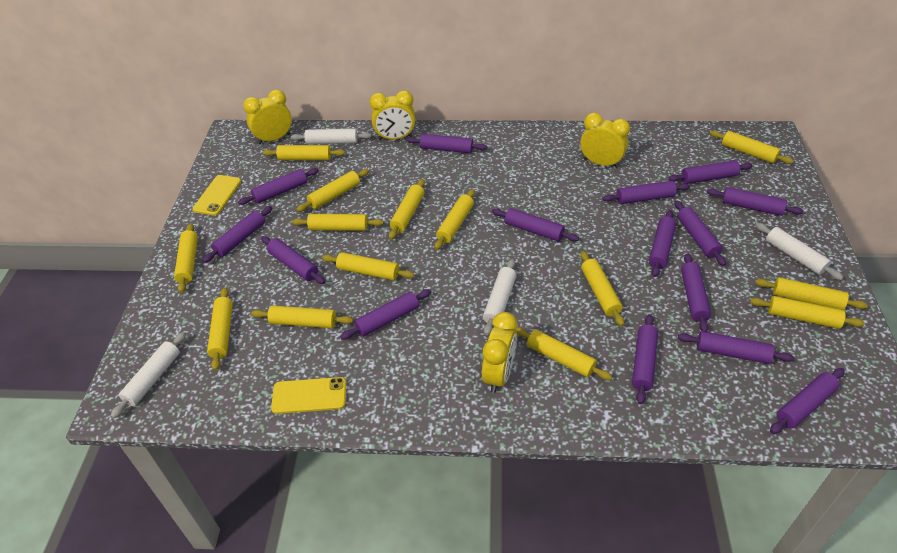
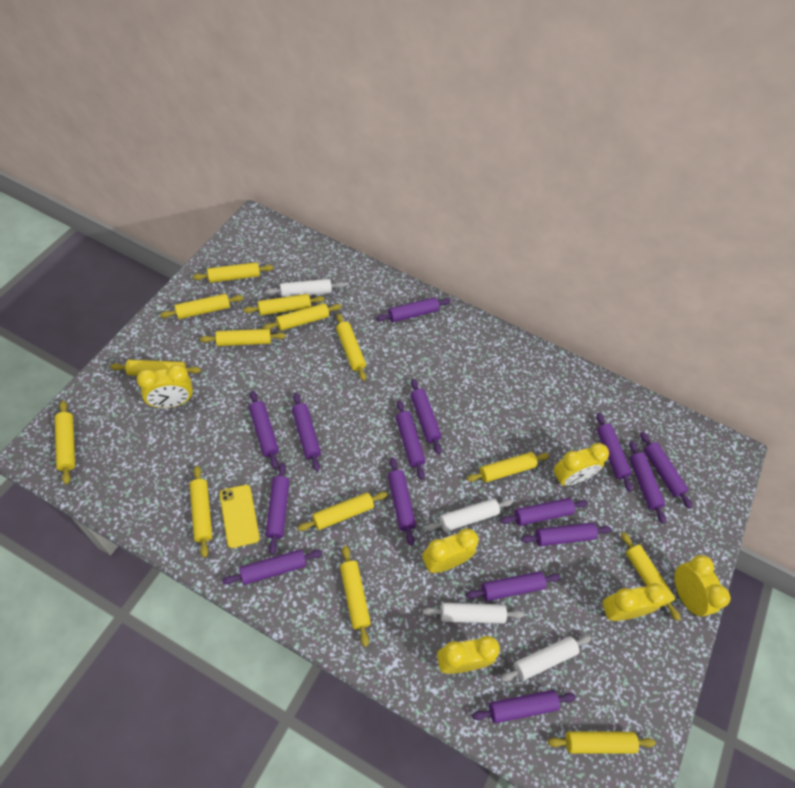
yellow clock: 4 -> 6
yellow phone: 2 -> 1

